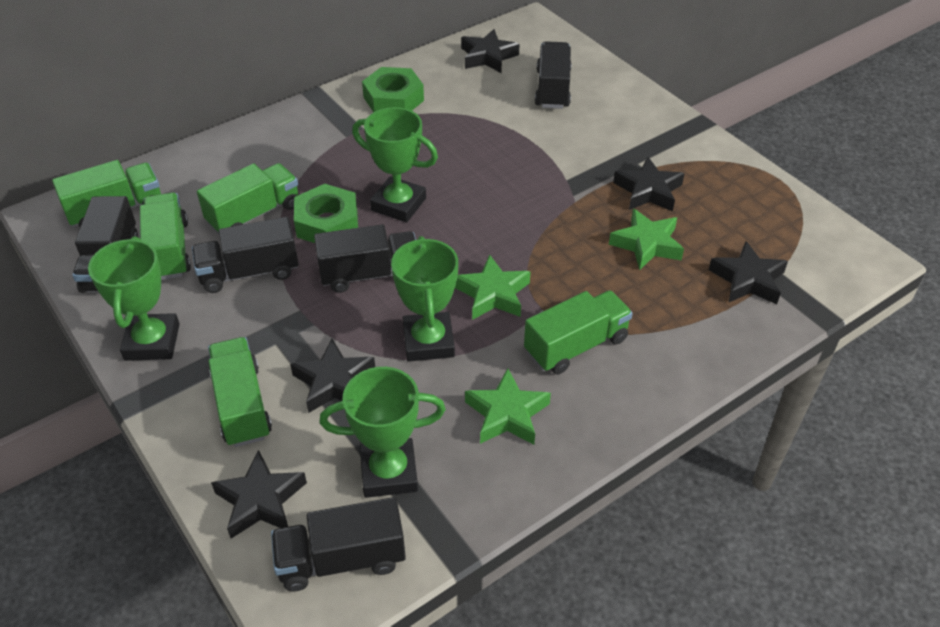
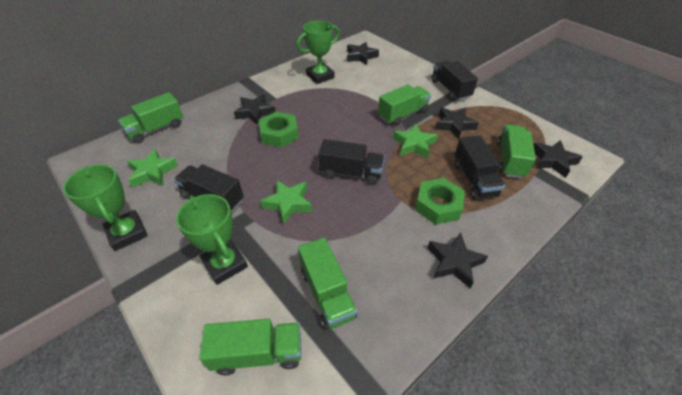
black truck: 5 -> 4
green trophy: 4 -> 3

